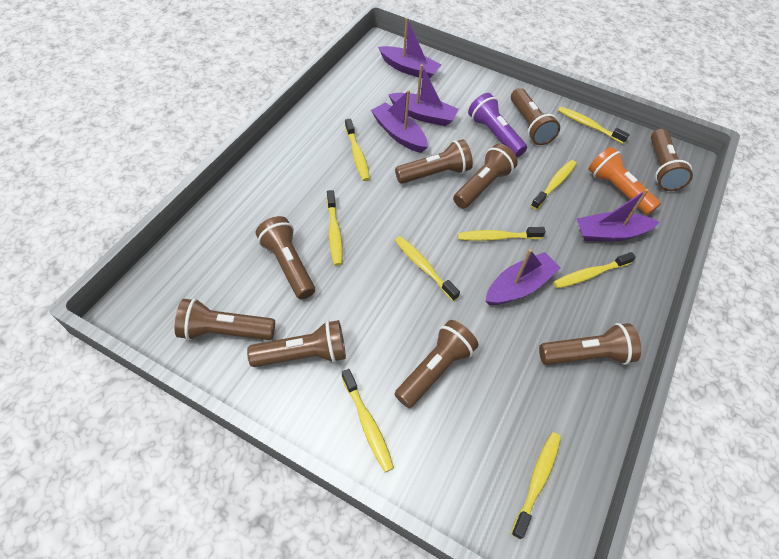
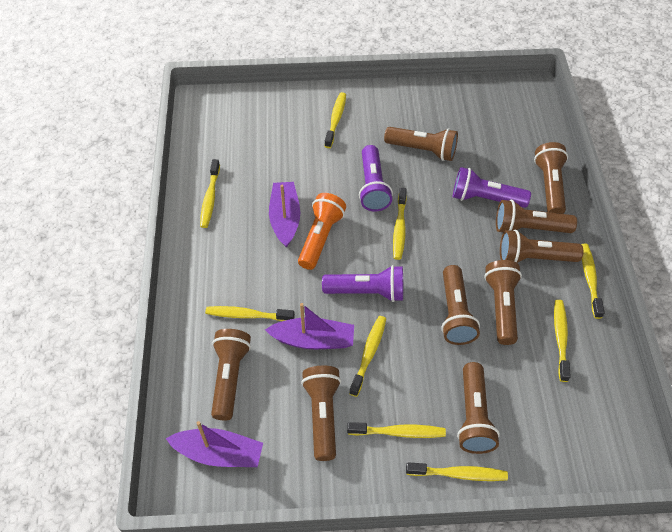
purple boat: 5 -> 3
purple flashlight: 1 -> 3

